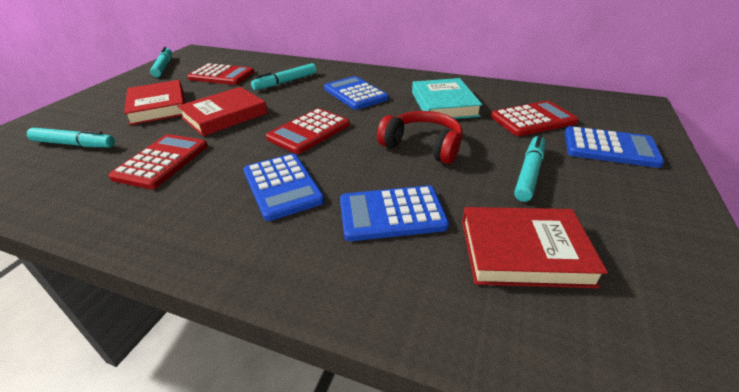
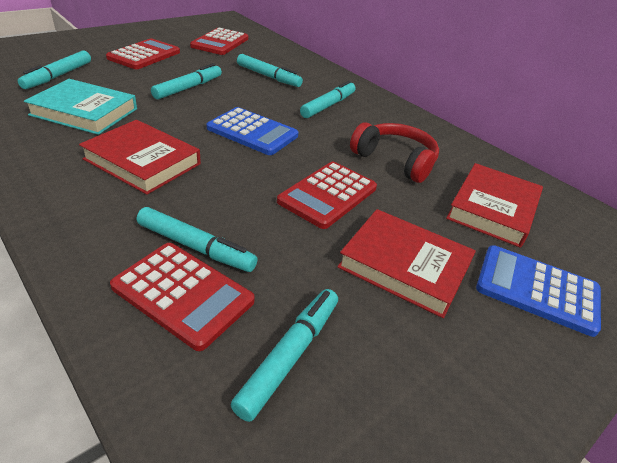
blue calculator: 4 -> 2
turquoise marker: 4 -> 6

